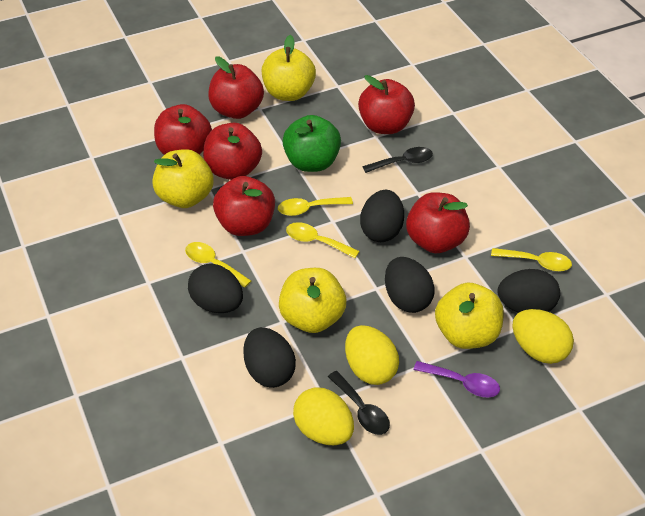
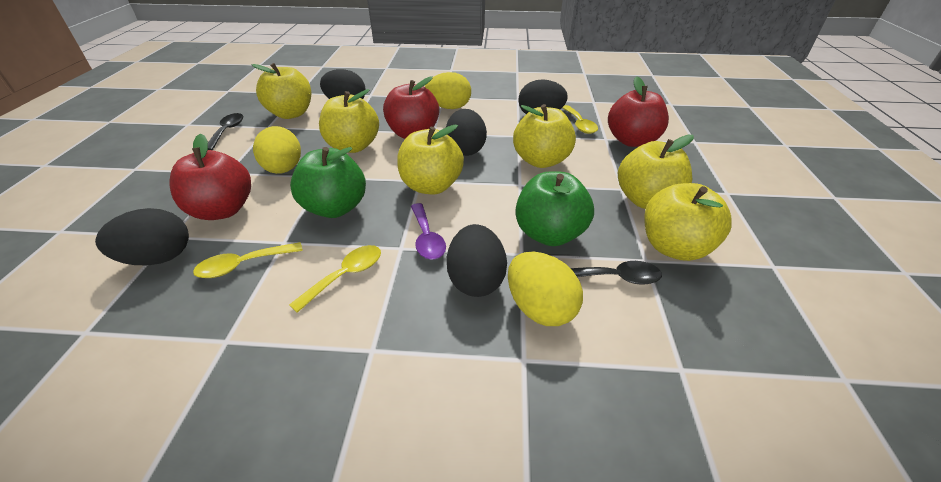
green apple: 1 -> 2
red apple: 6 -> 3
yellow apple: 4 -> 6
yellow spoon: 4 -> 3

